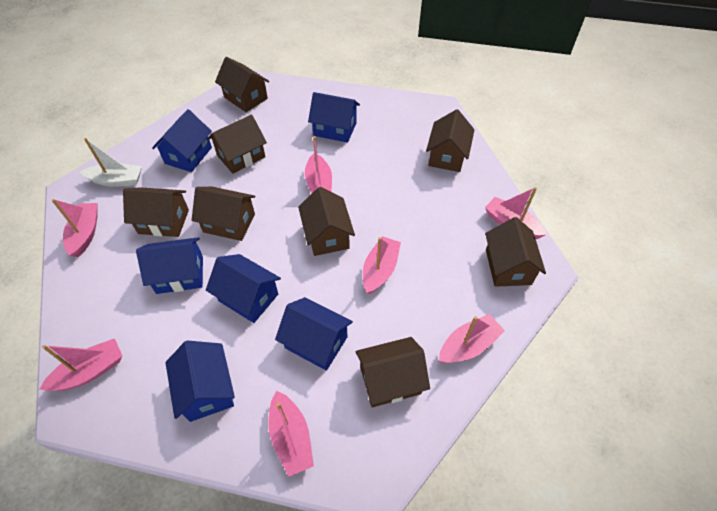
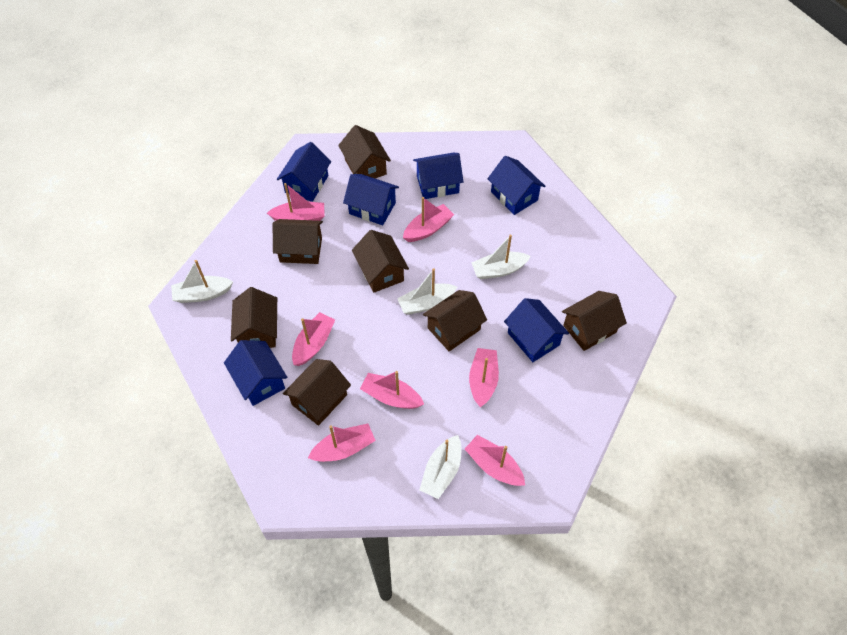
brown house: 8 -> 7
white boat: 1 -> 4

